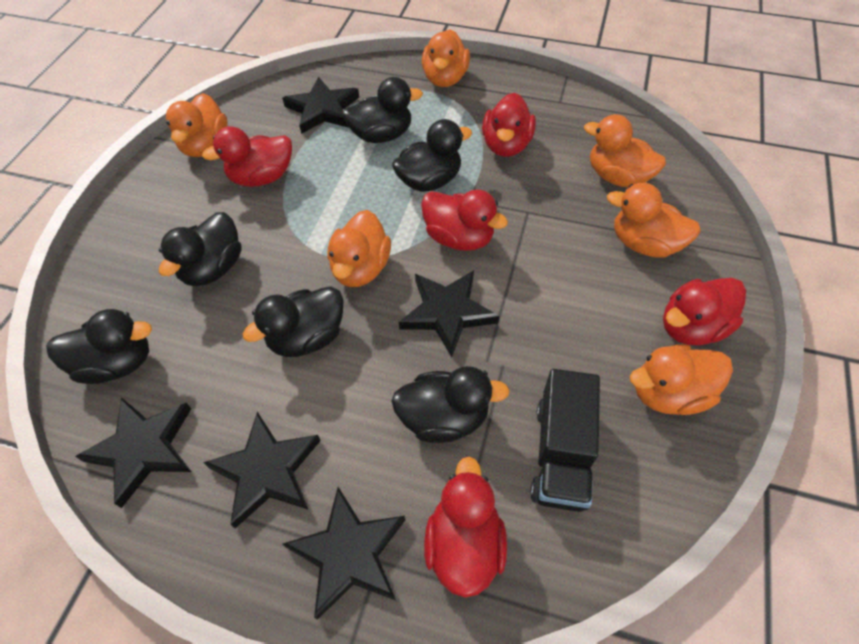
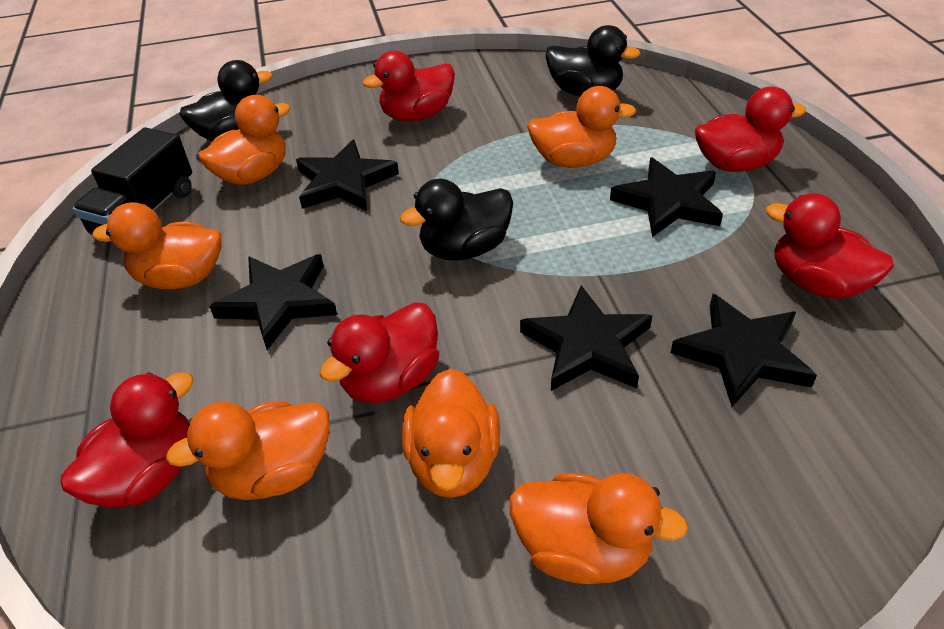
black duck: 6 -> 3

